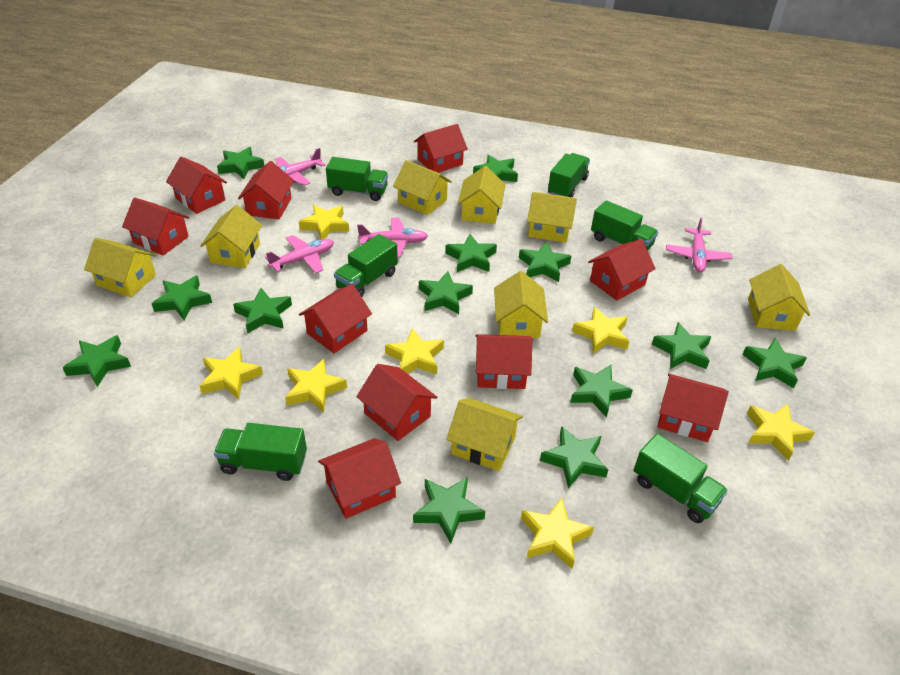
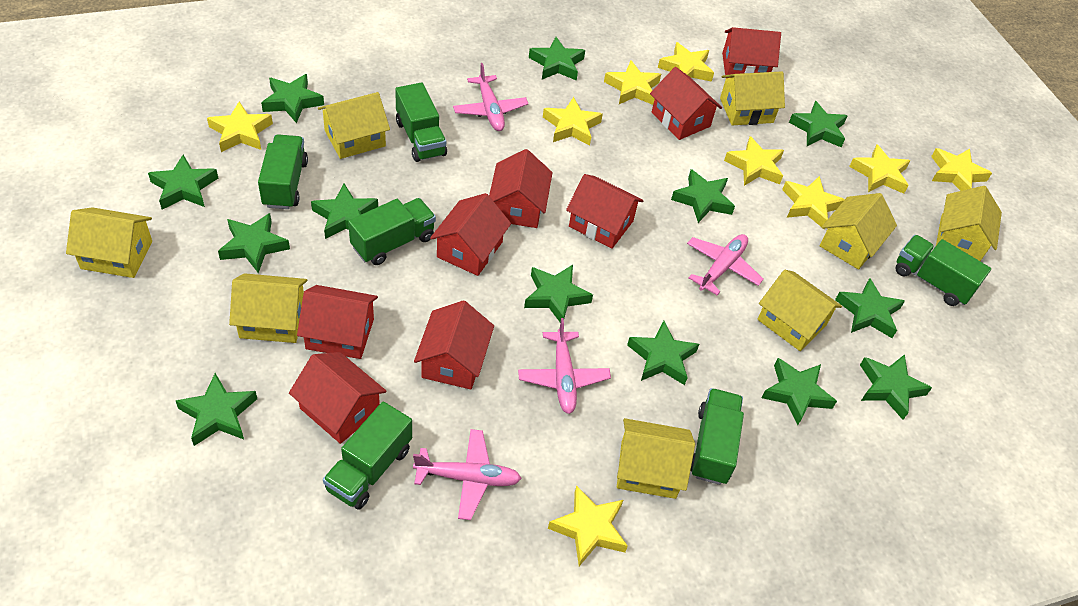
red house: 10 -> 8
yellow star: 7 -> 9

